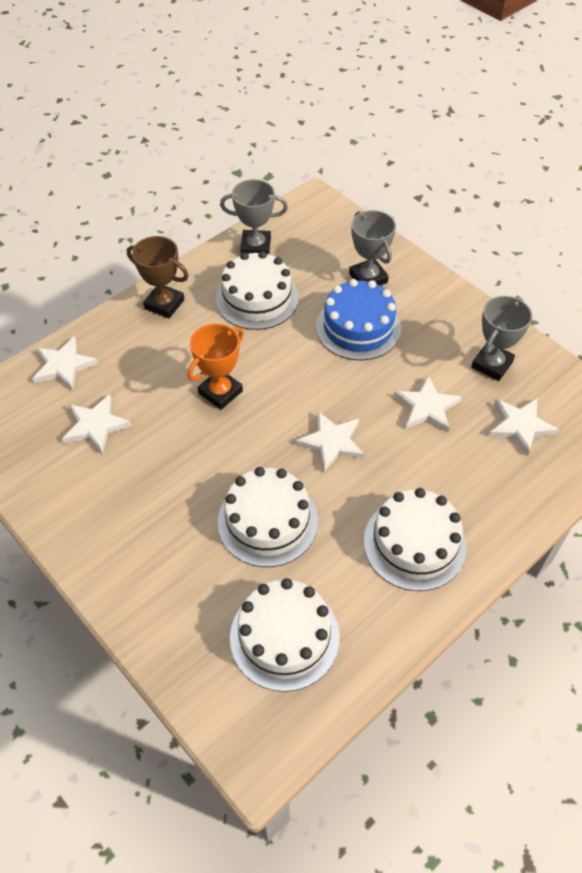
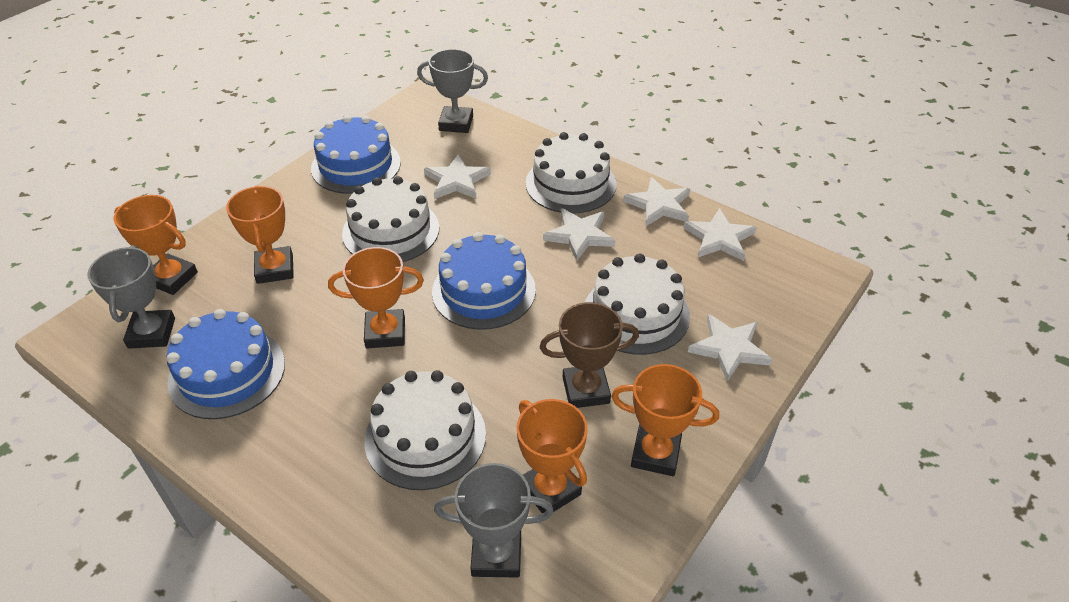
blue cake: 1 -> 3
orange trophy: 1 -> 5

